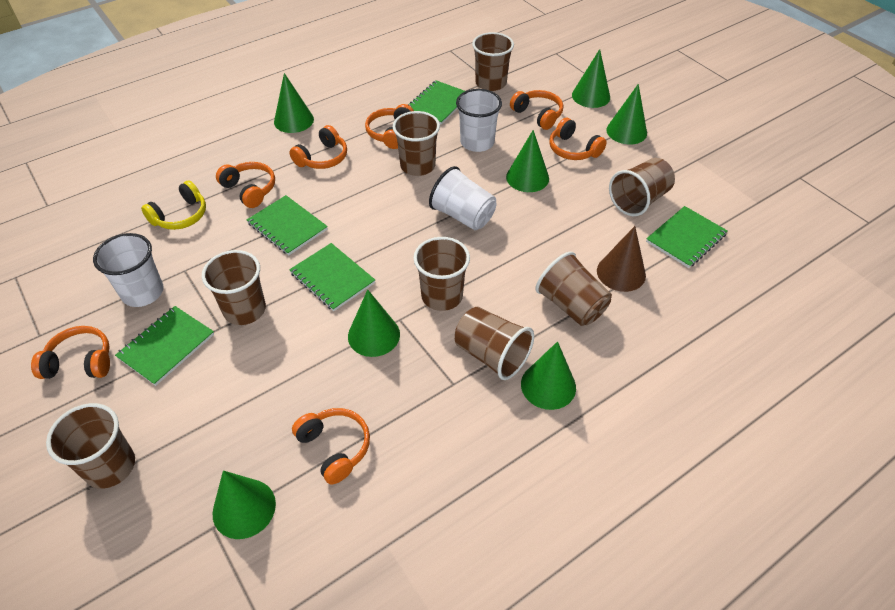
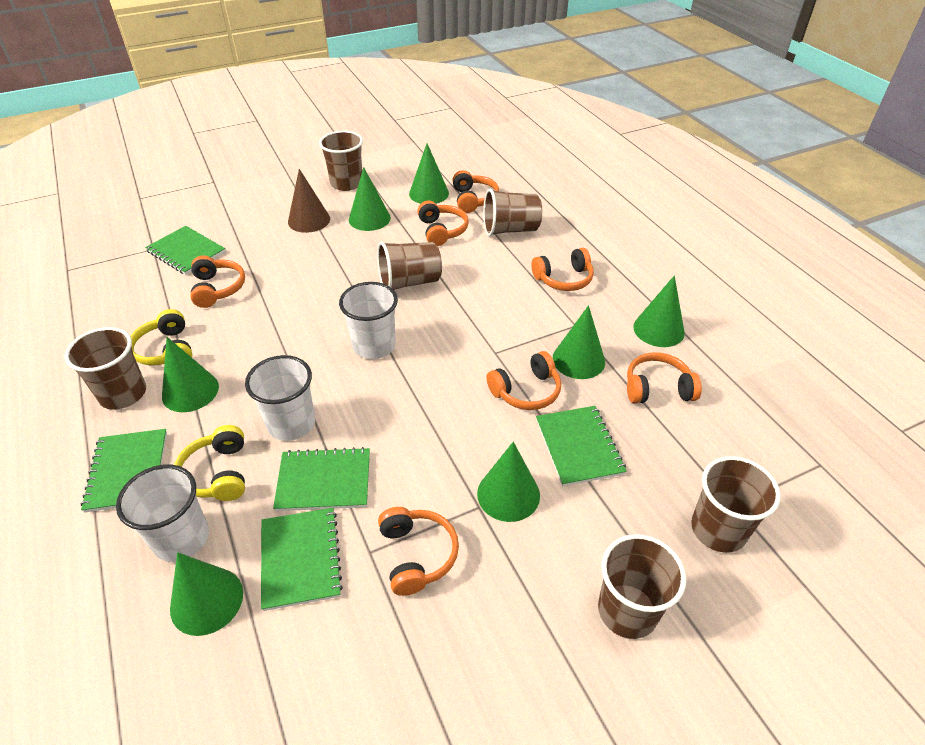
brown cup: 8 -> 6
yellow headphones: 1 -> 2

